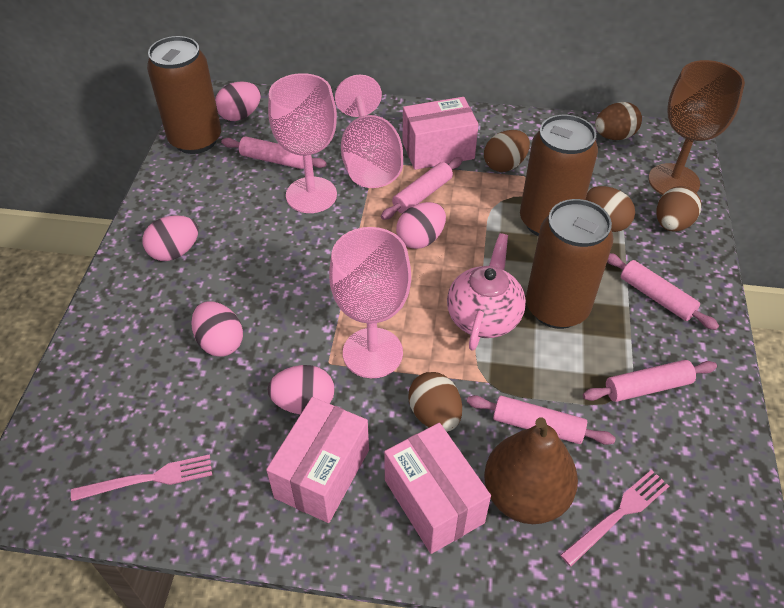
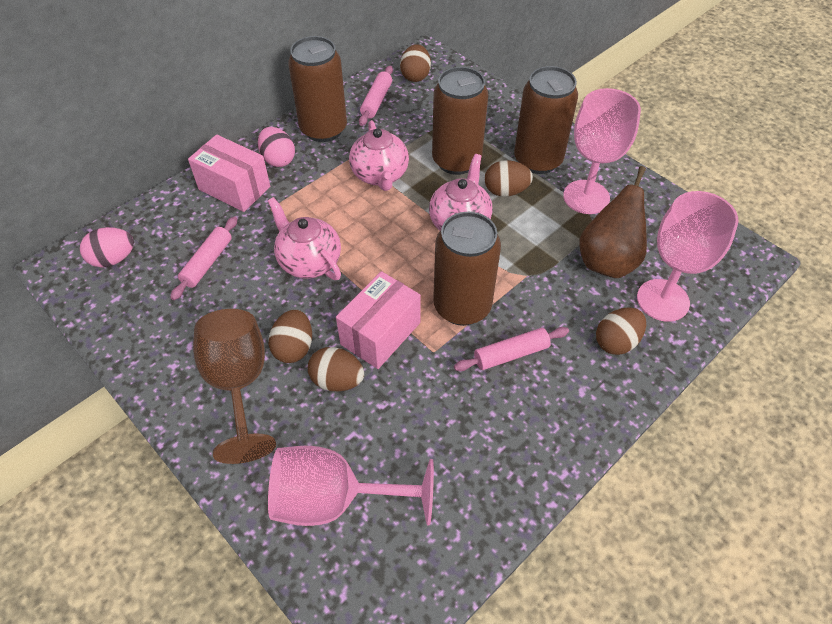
brown can: 3 -> 4
pink box: 3 -> 2
pink egg: 5 -> 2
pink fork: 2 -> 0
pink rolling pin: 5 -> 3
pink teapot: 1 -> 3

